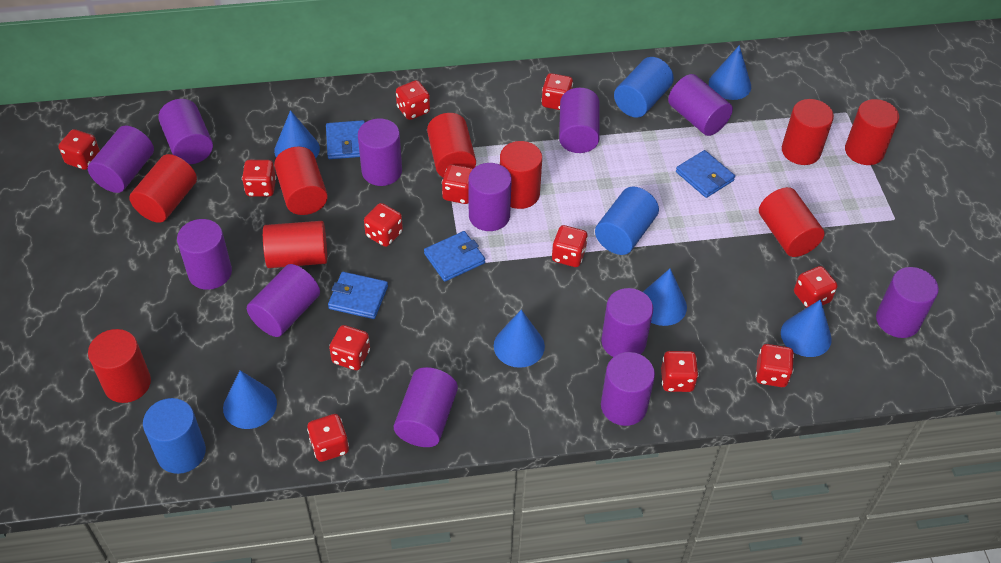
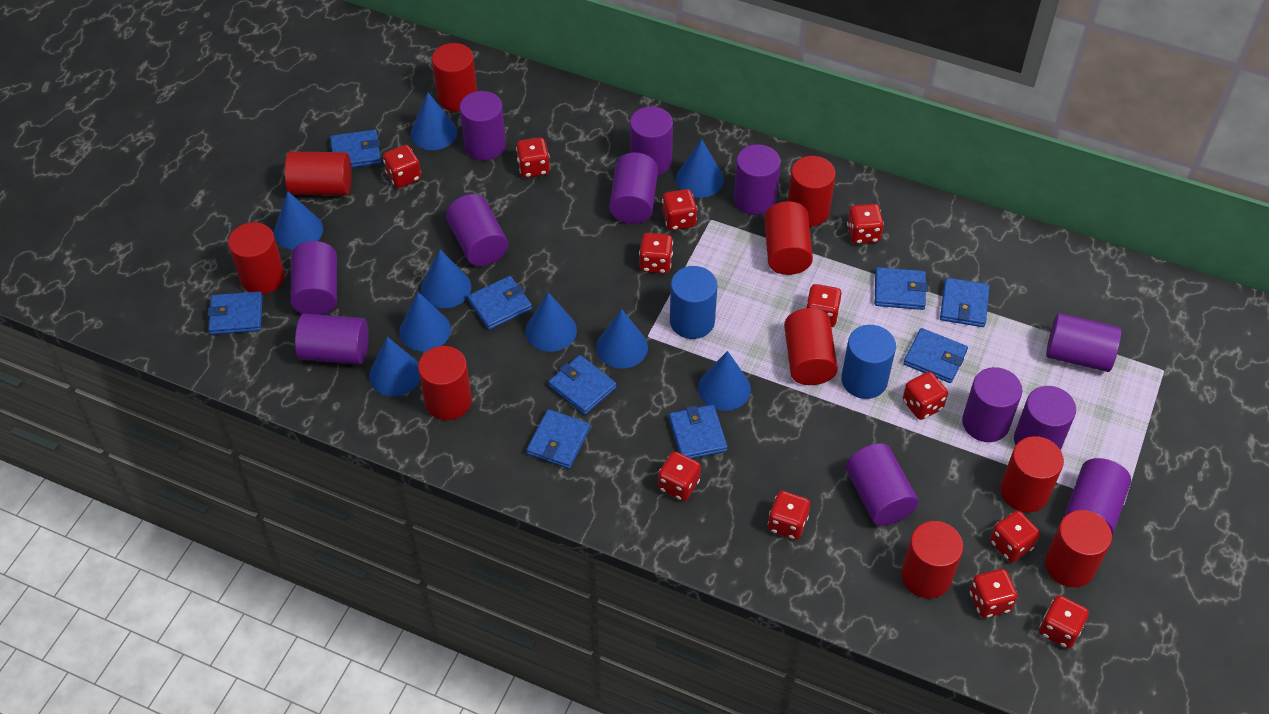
blue cone: 6 -> 9
blue cylinder: 3 -> 2
blue wallet: 4 -> 9
red cylinder: 9 -> 10

